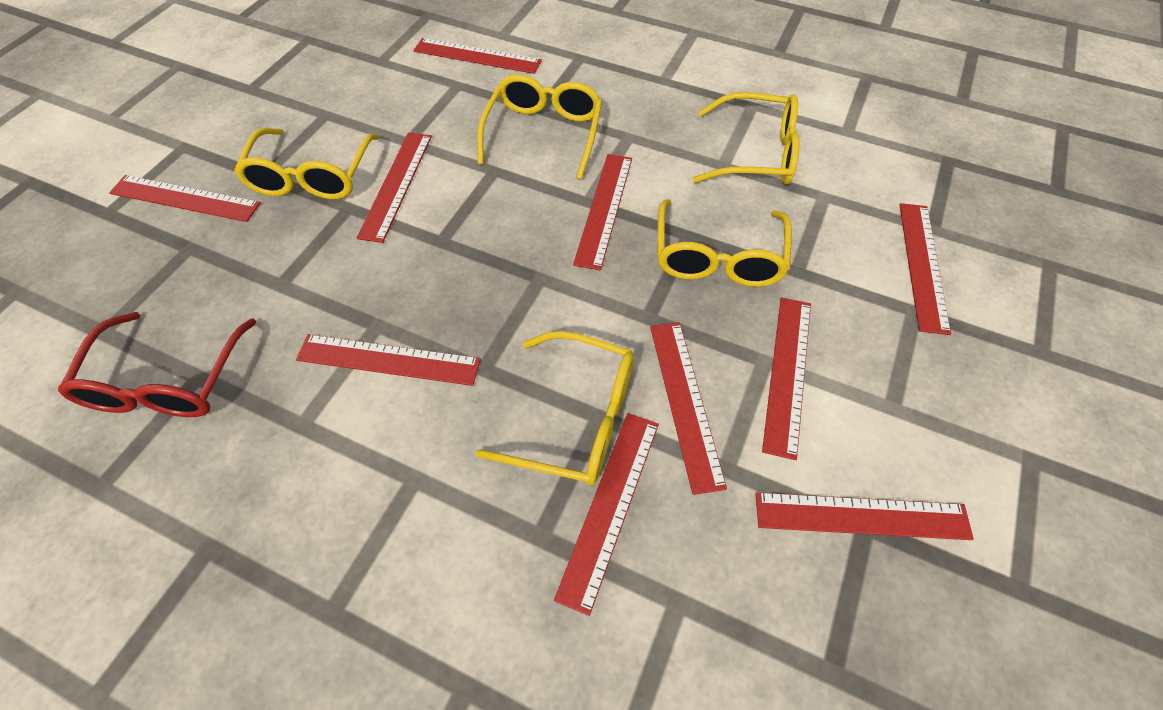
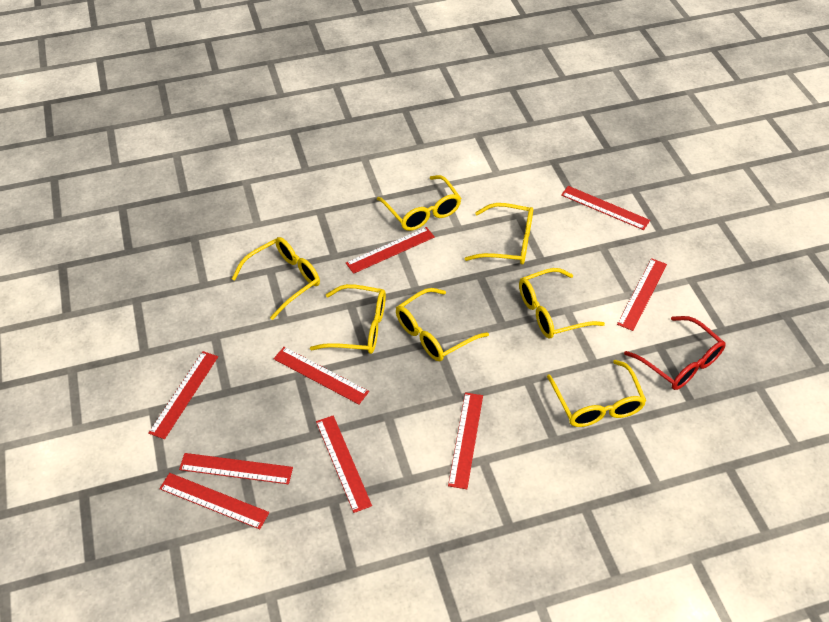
red ruler: 10 -> 9
yellow glasses: 5 -> 7

